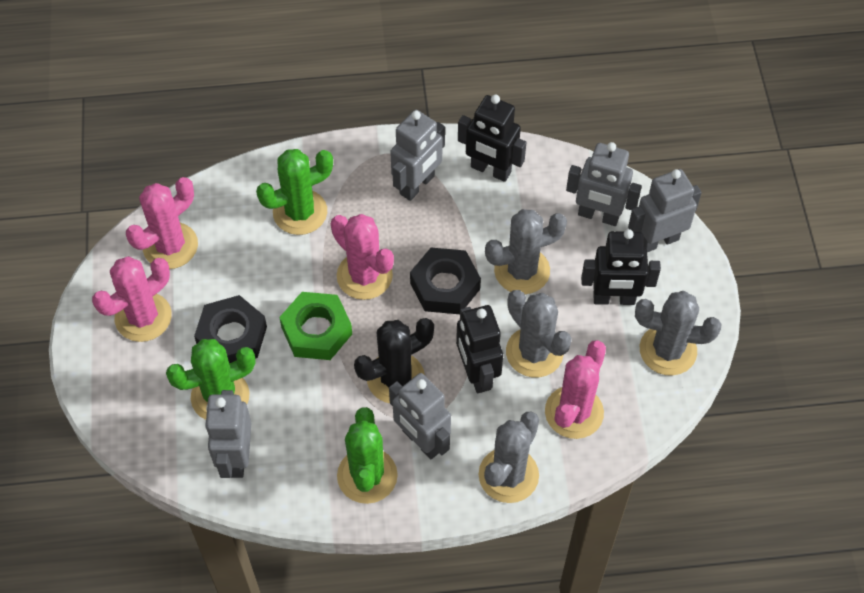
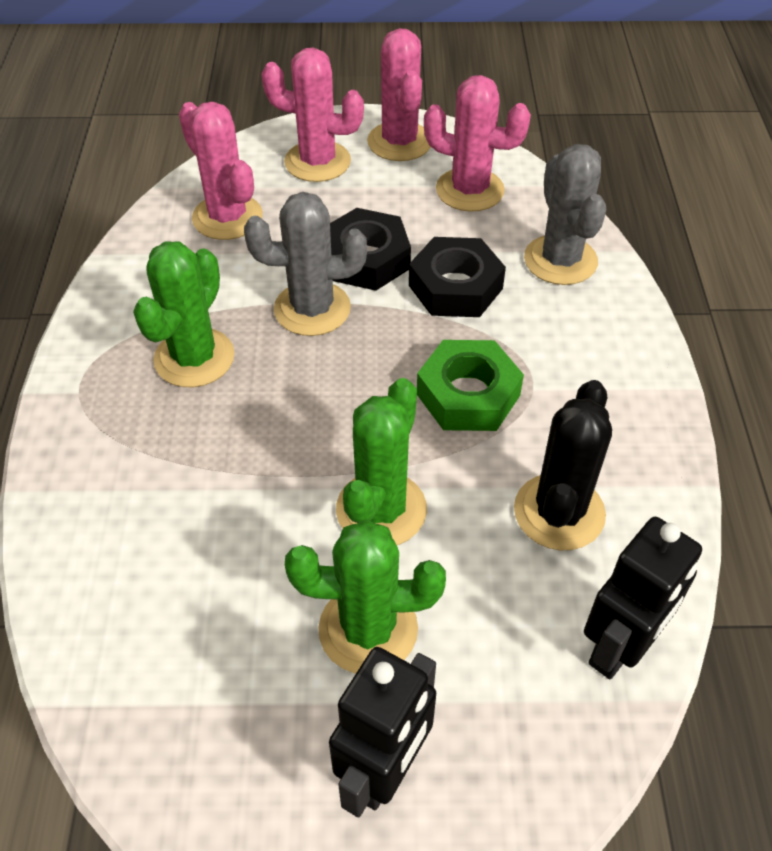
black robot: 3 -> 2
grey cactus: 4 -> 2
grey robot: 5 -> 0

